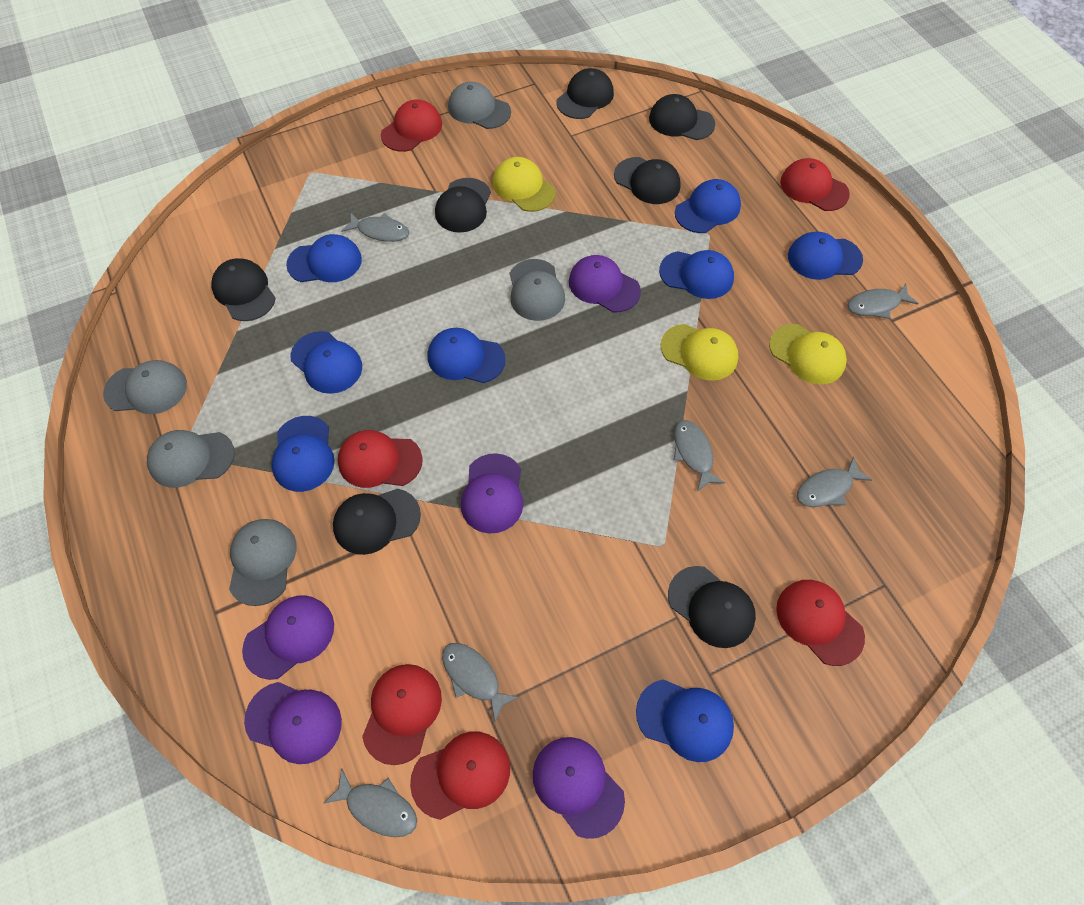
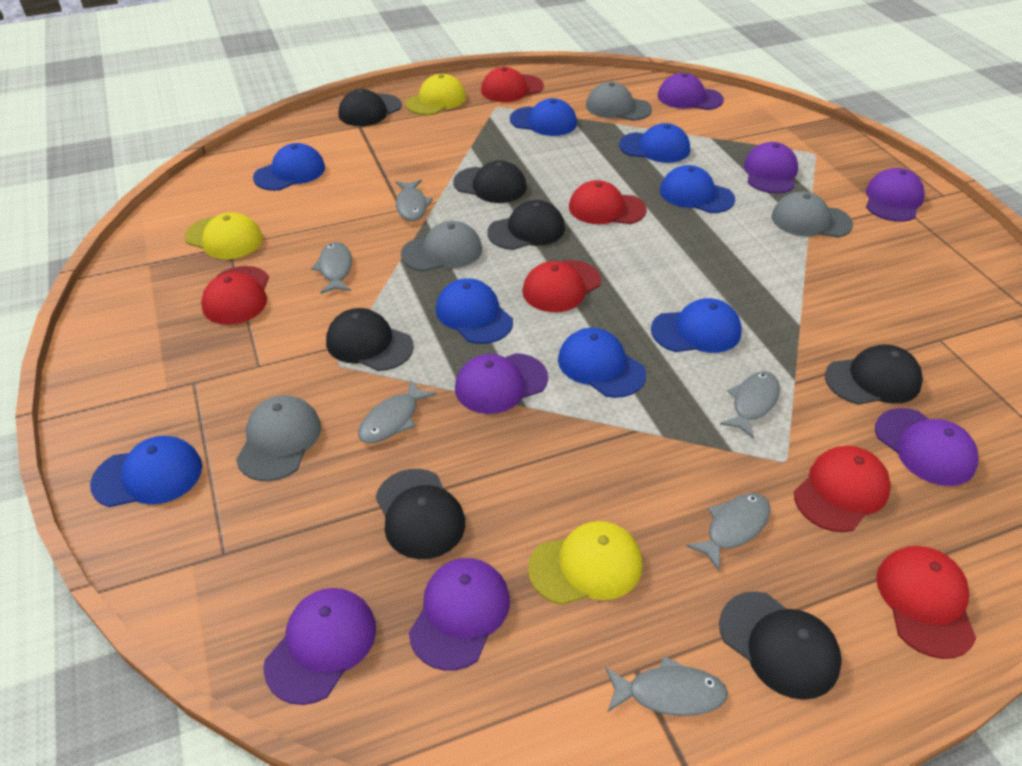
grey cap: 5 -> 4
purple cap: 5 -> 7

